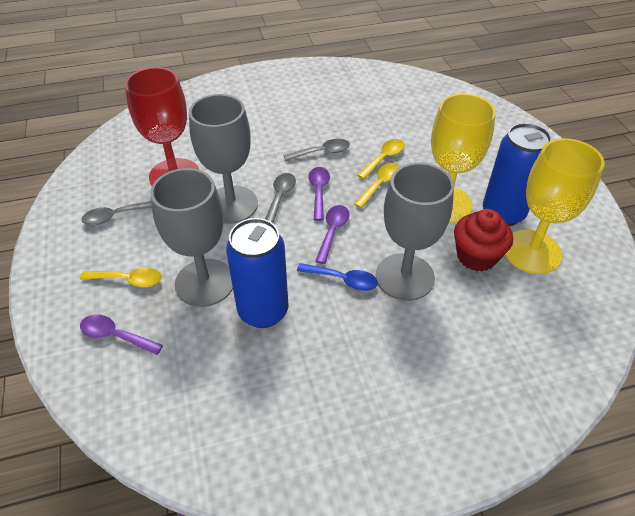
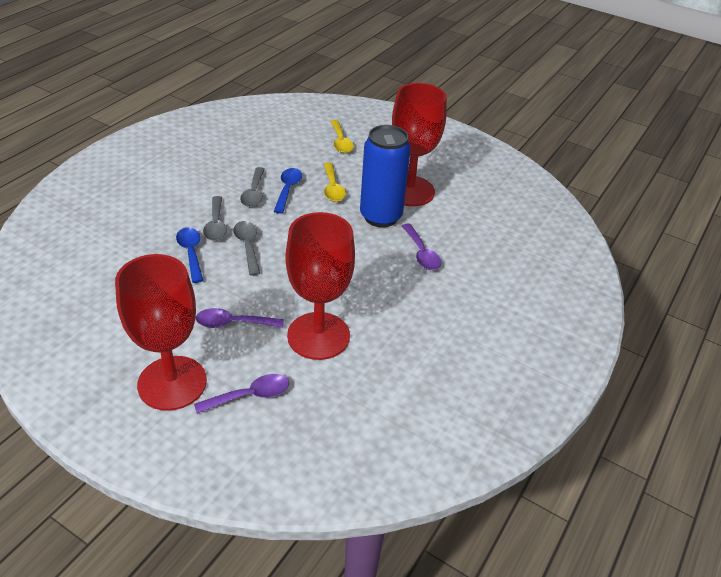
blue can: 2 -> 1
blue spoon: 1 -> 2
grey goblet: 3 -> 0
red cupcake: 1 -> 0
red goblet: 1 -> 3
yellow goblet: 2 -> 0
yellow spoon: 3 -> 2

